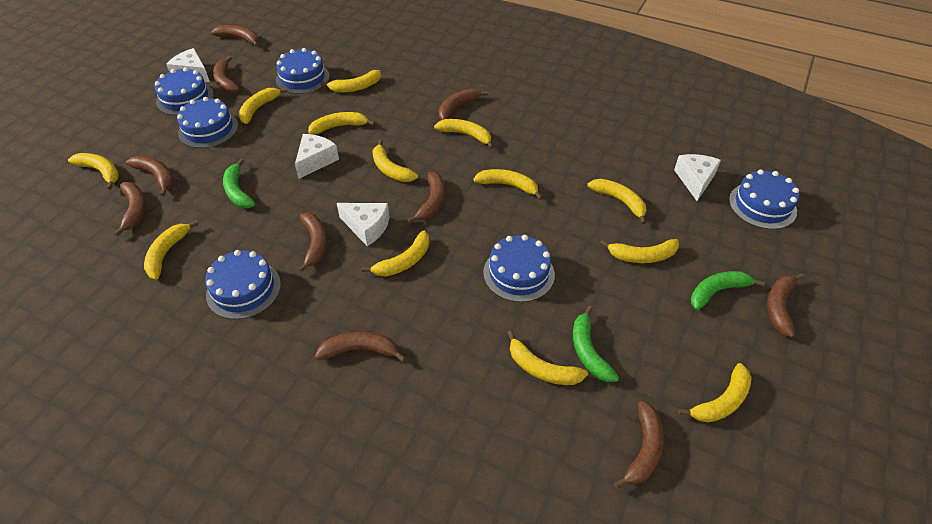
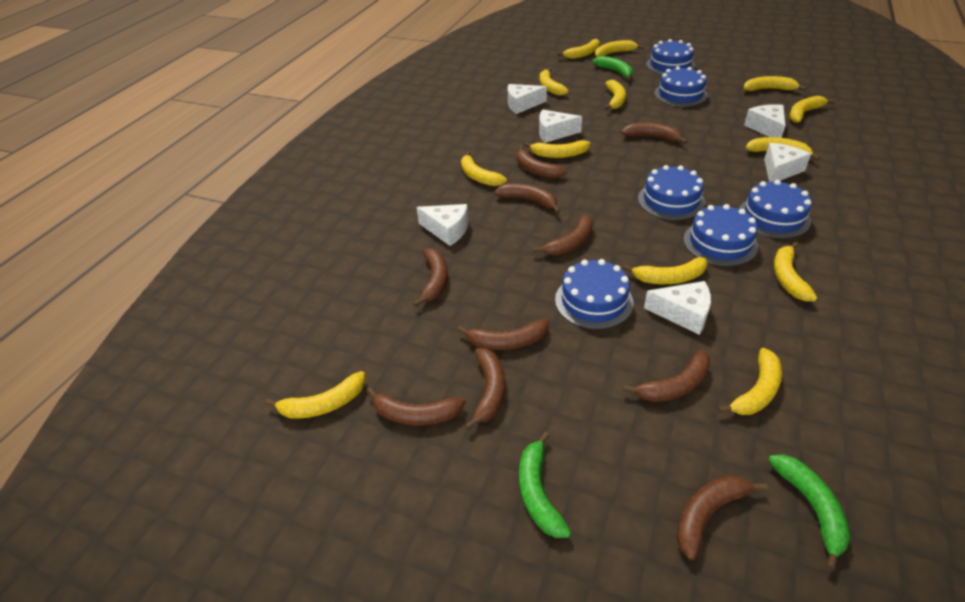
white cheese: 4 -> 6

